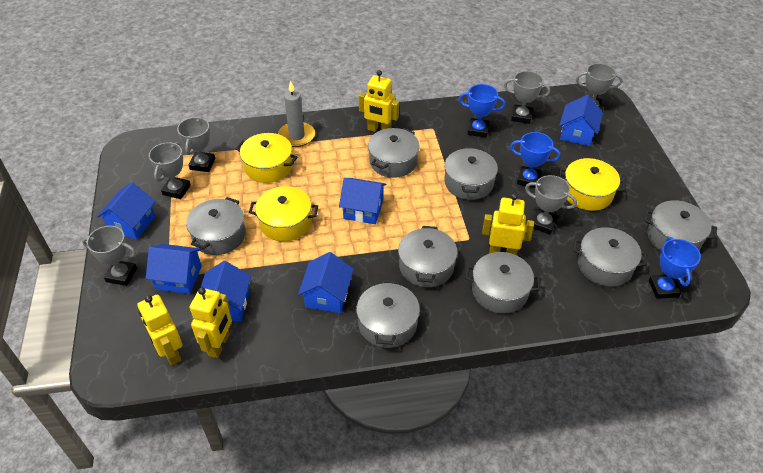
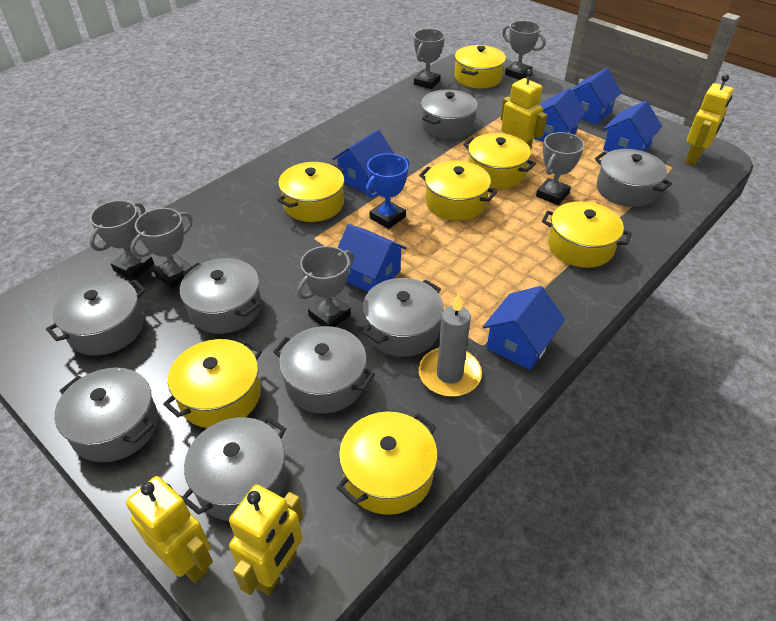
blue trophy: 3 -> 1
yellow pot: 3 -> 7

